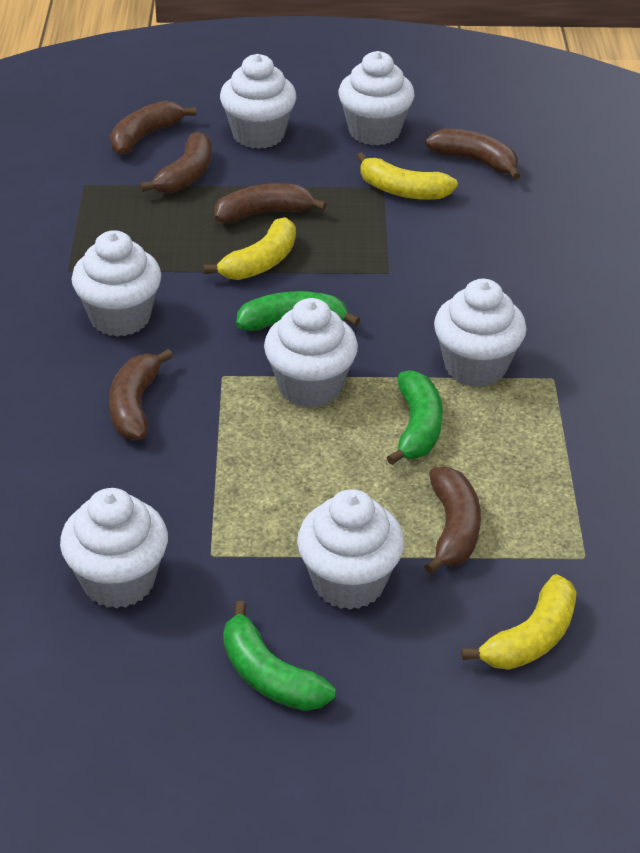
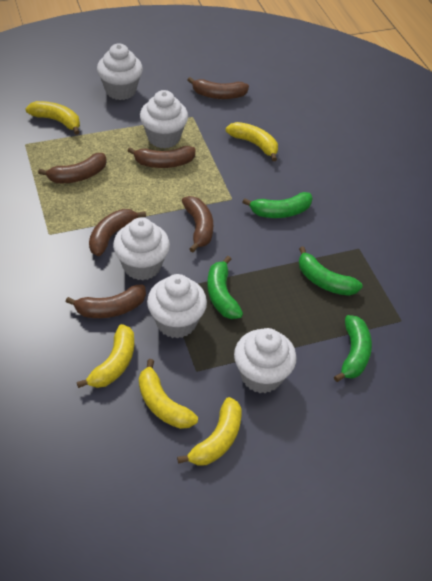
green banana: 3 -> 4
white cupcake: 7 -> 5
yellow banana: 3 -> 5

